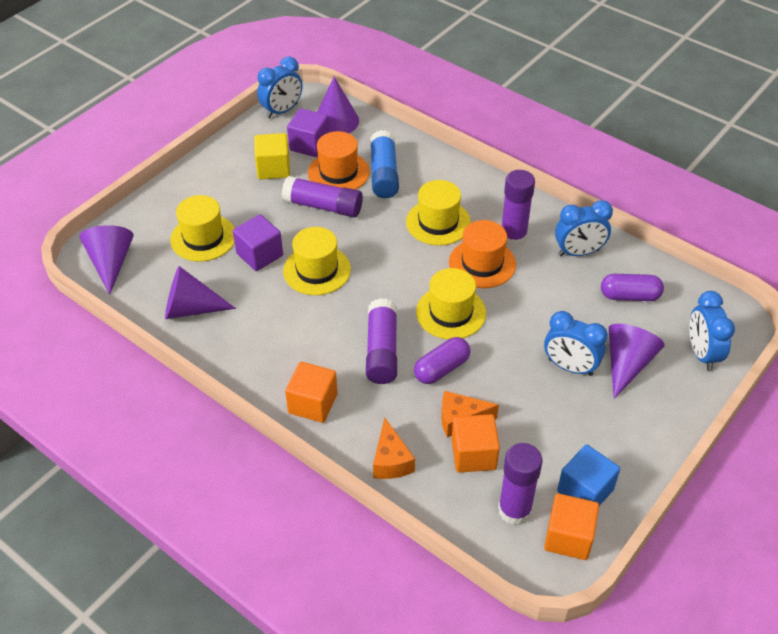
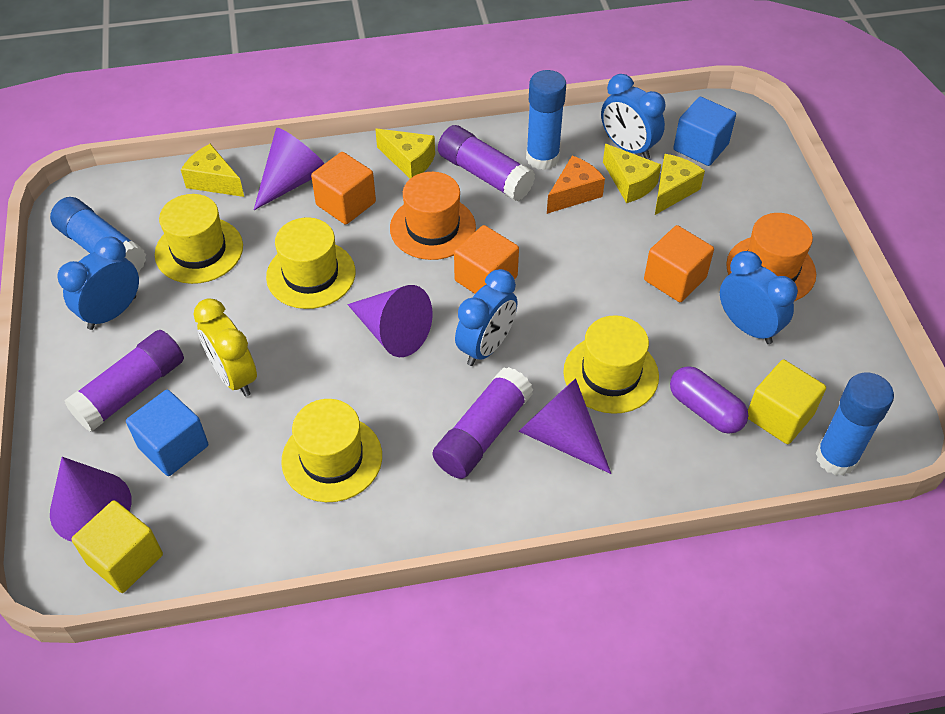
blue cube: 1 -> 2
blue glue stick: 1 -> 3
orange cheese: 2 -> 1
purple capsule: 2 -> 1
purple cube: 2 -> 0
purple glue stick: 4 -> 3
yellow cheese: 0 -> 4
yellow clock: 0 -> 1
yellow cube: 1 -> 2

